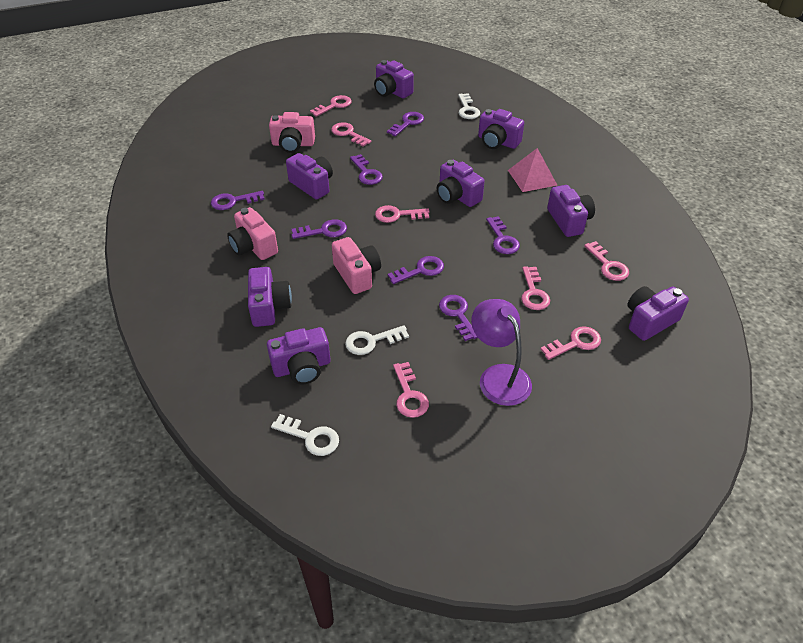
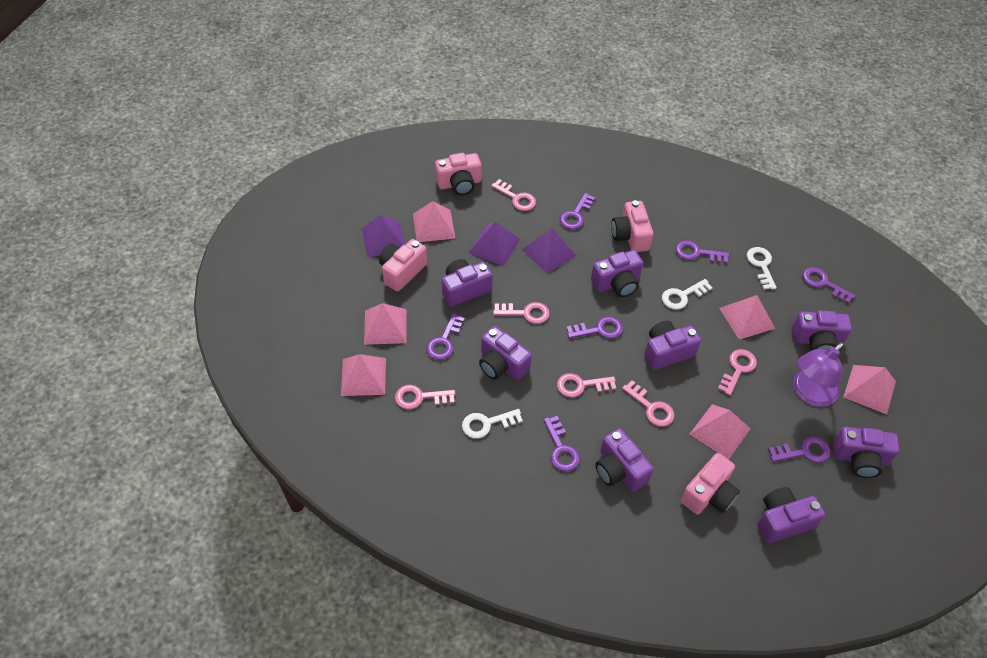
pink camera: 3 -> 4
pink key: 7 -> 6
pink pyramid: 1 -> 6
purple pyramid: 0 -> 3

